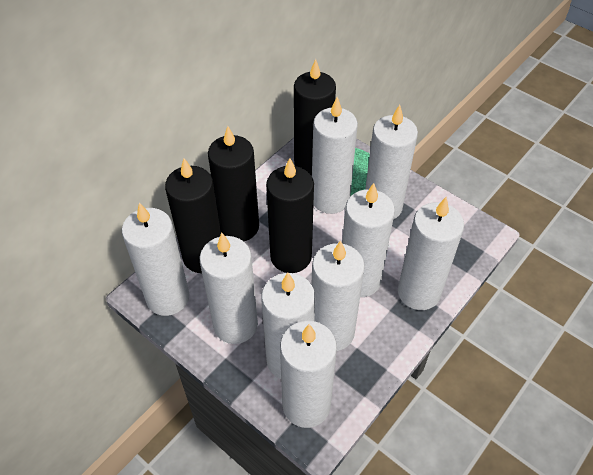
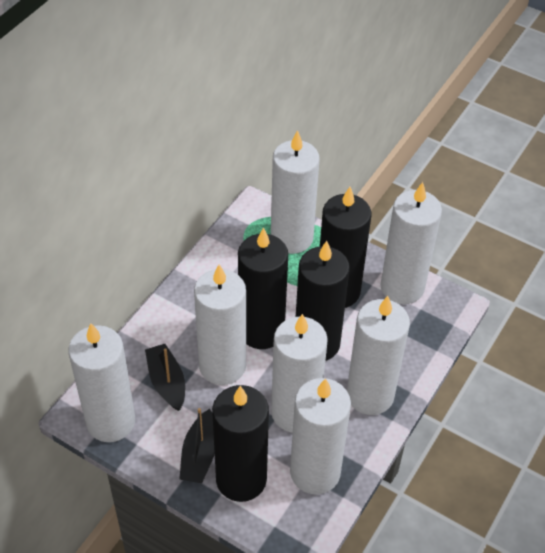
black boat: 0 -> 2
white candle: 9 -> 7

